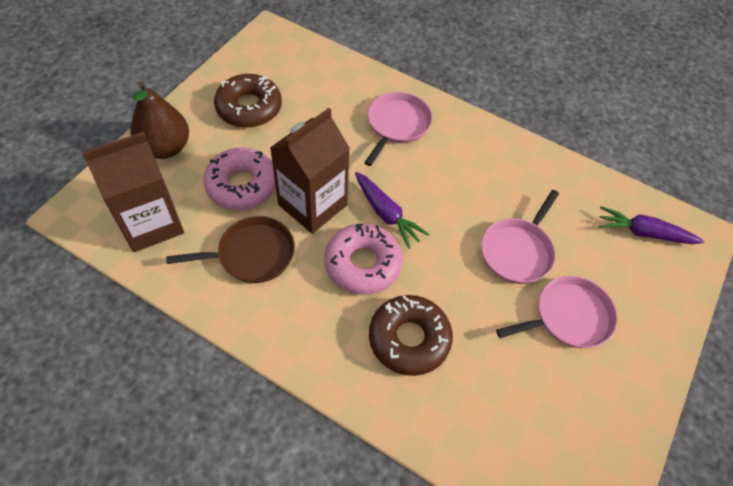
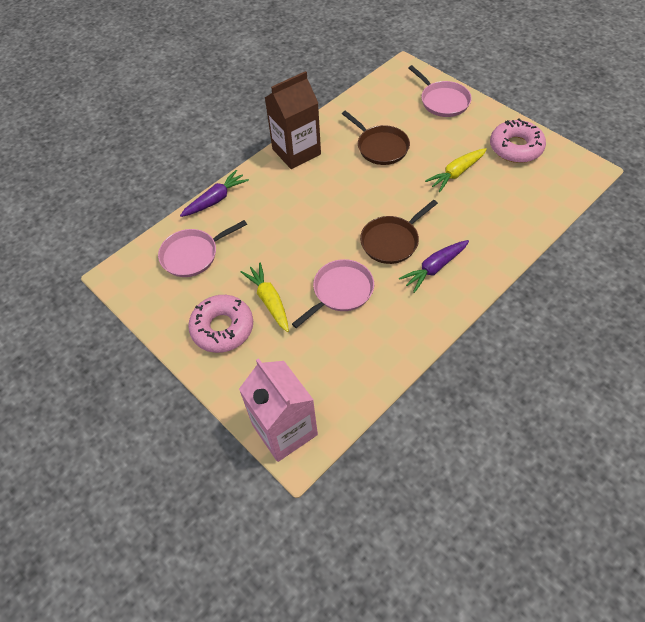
brown carton: 2 -> 1
brown donut: 2 -> 0
brown pan: 1 -> 2
brown pear: 1 -> 0
pink carton: 0 -> 1
yellow carrot: 0 -> 2

